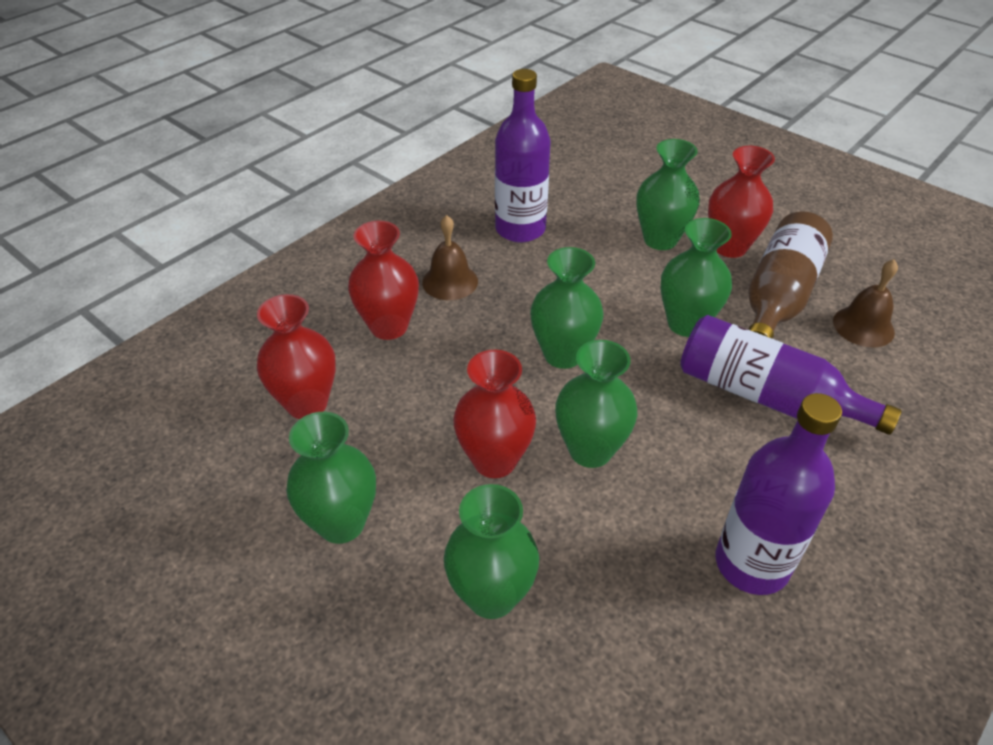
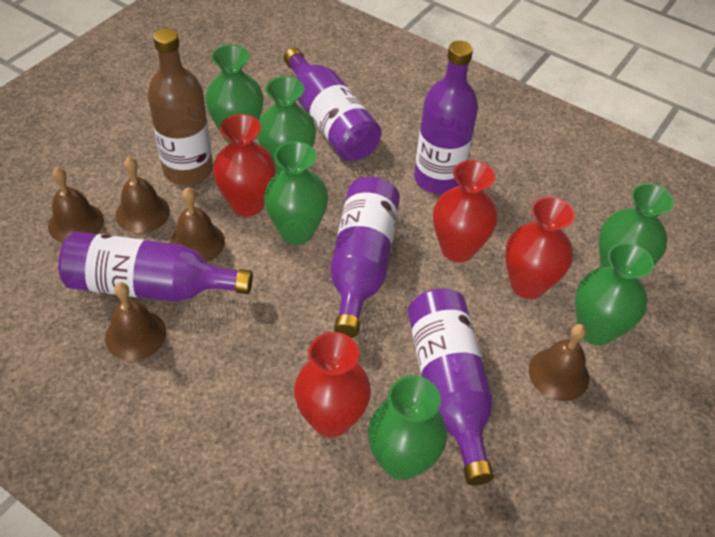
brown bell: 2 -> 5
purple bottle: 3 -> 5

